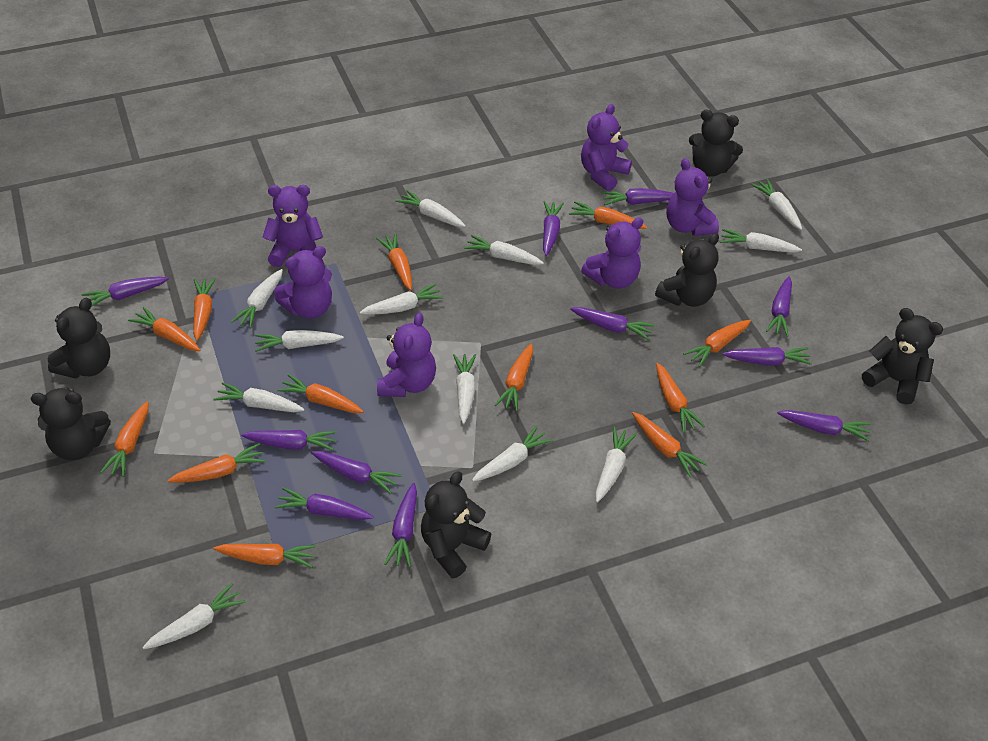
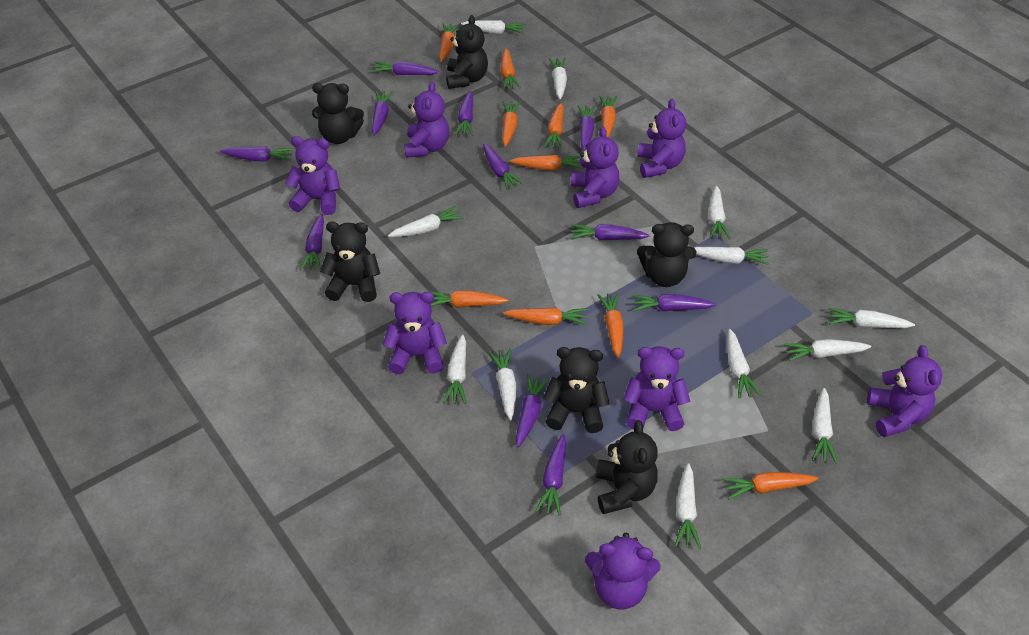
orange carrot: 12 -> 10
purple teddy bear: 6 -> 8

